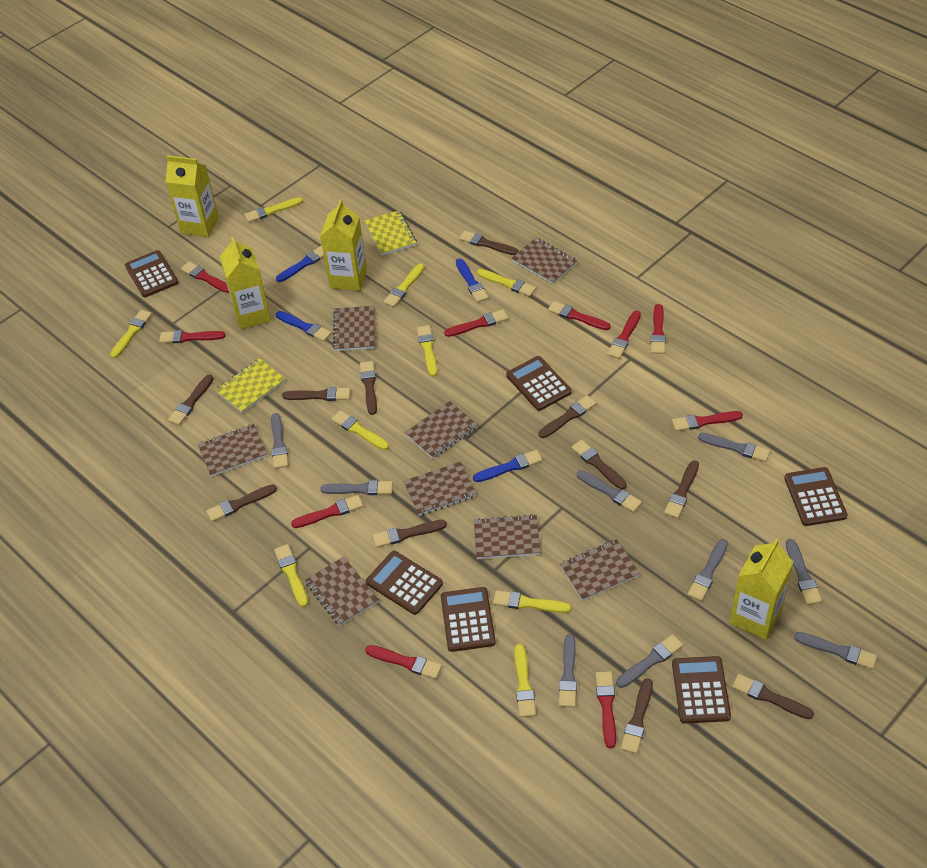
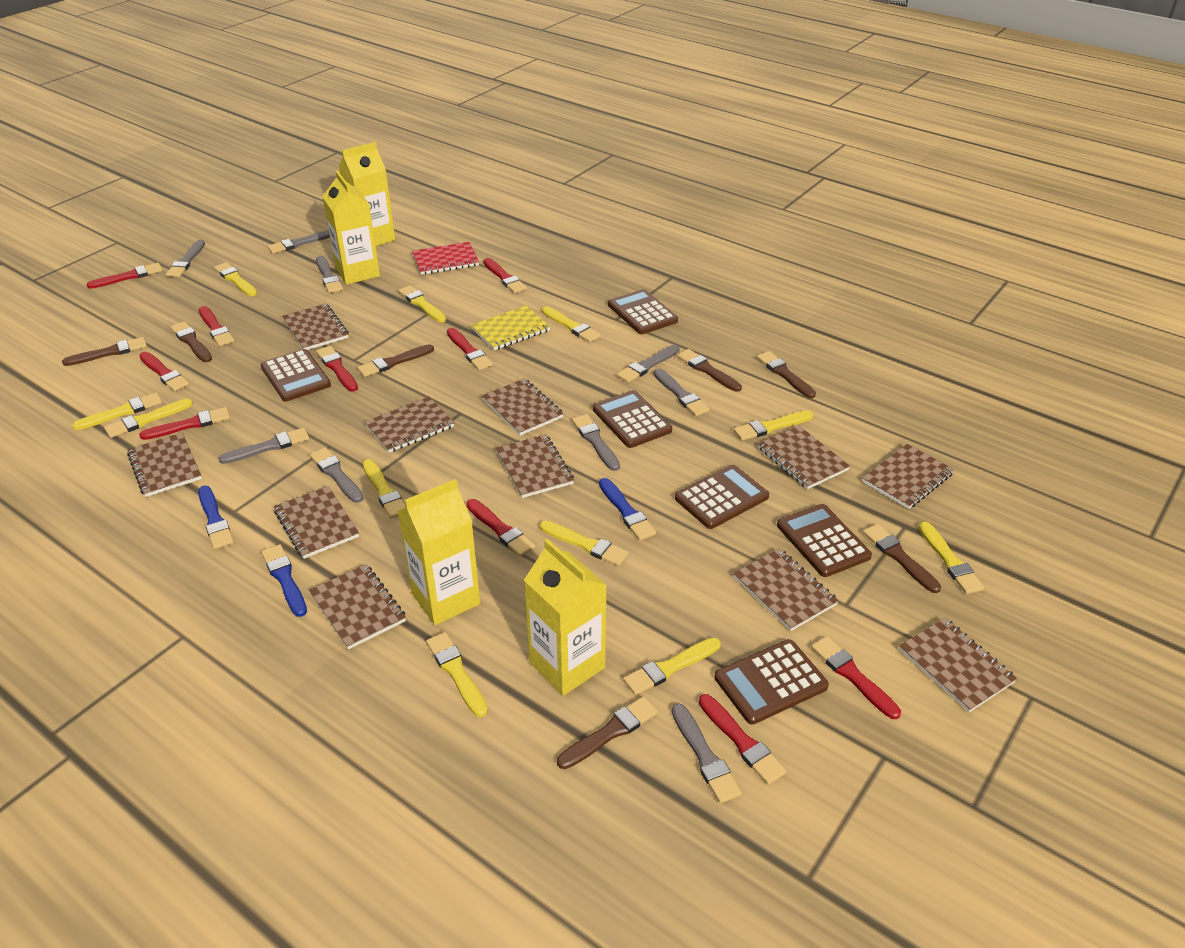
blue brush: 4 -> 3
brown brush: 11 -> 7
brown notebook: 8 -> 11
red notebook: 0 -> 1
yellow brush: 9 -> 11
yellow notebook: 2 -> 1

